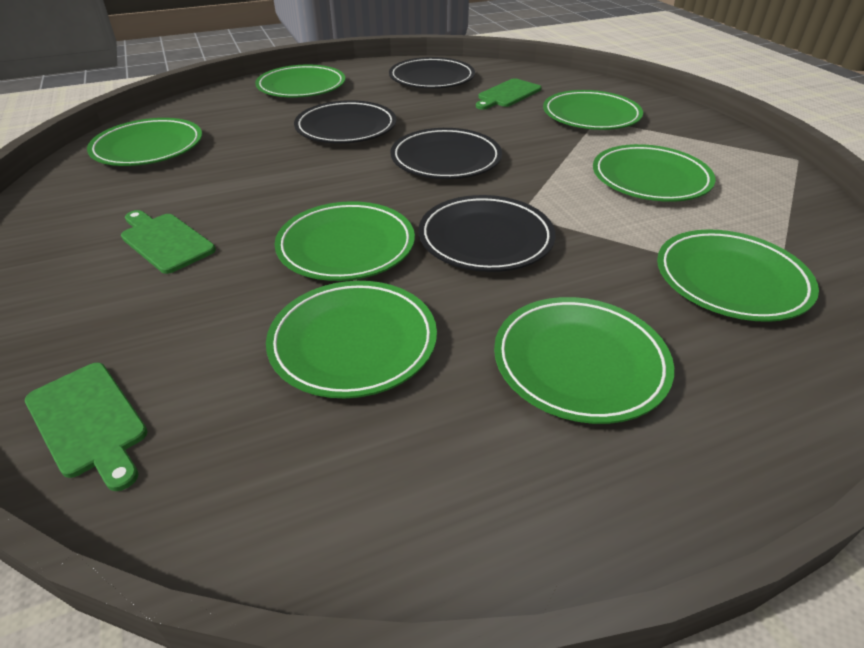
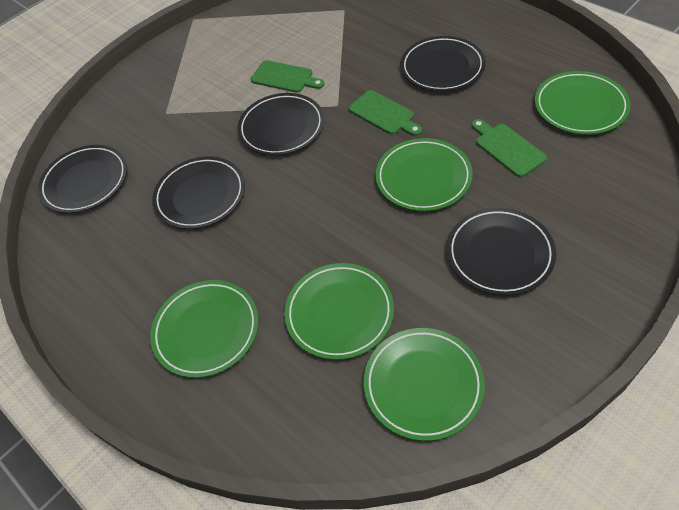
black plate: 4 -> 5
green plate: 8 -> 5

